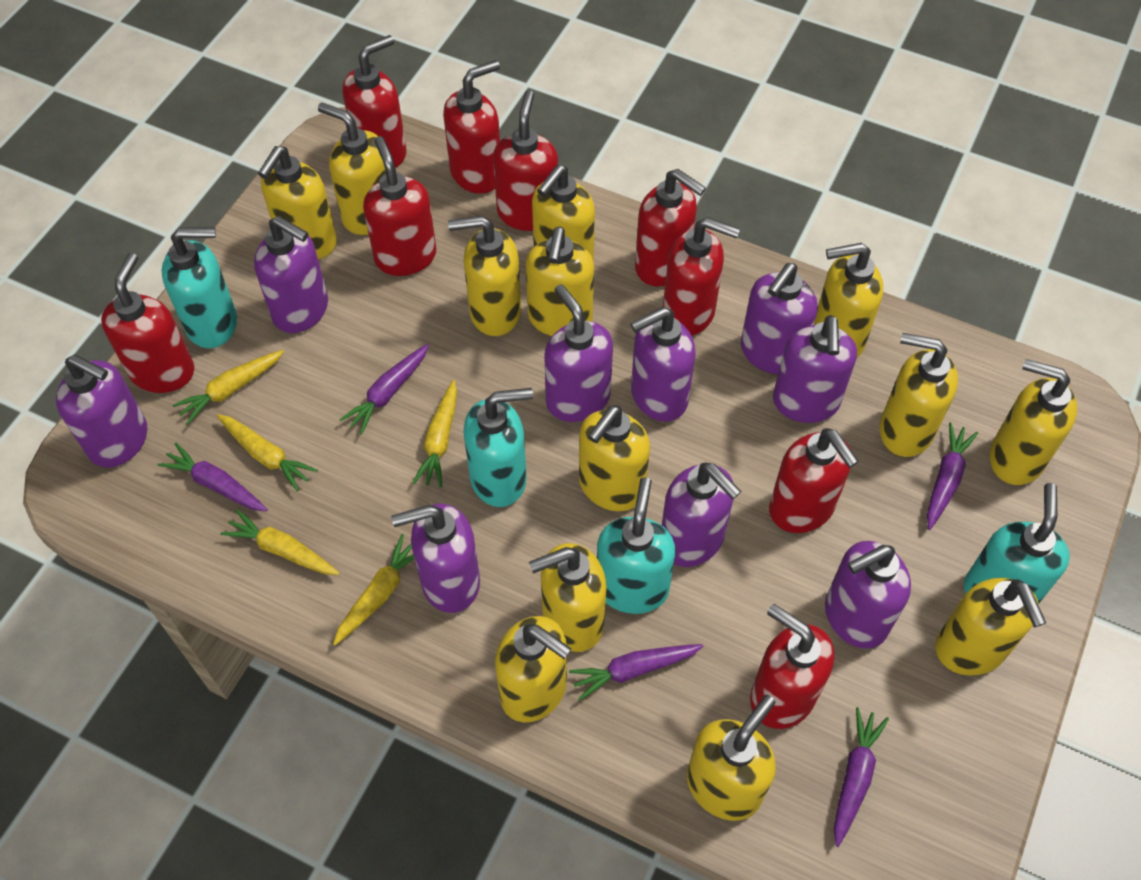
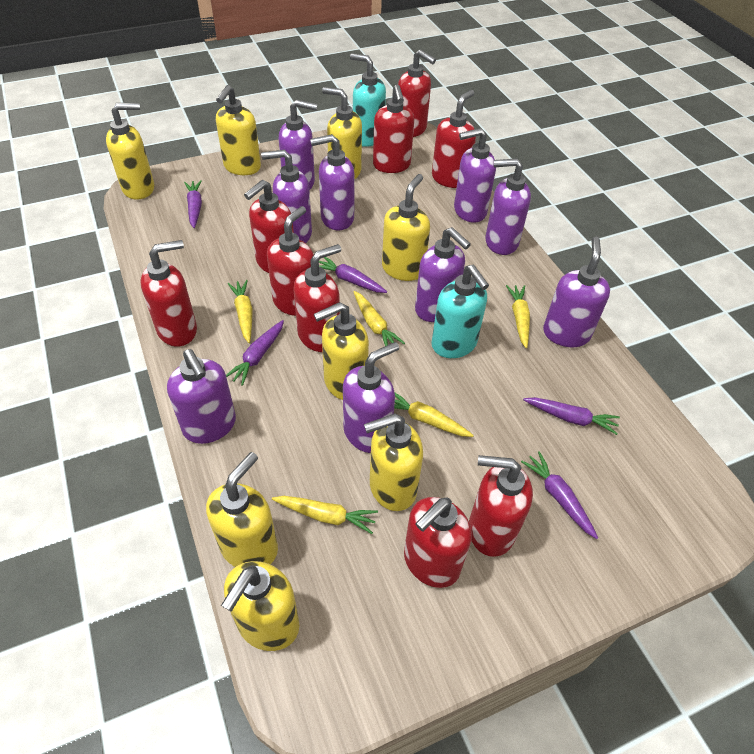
turquoise soap dispenser: 4 -> 2
yellow soap dispenser: 13 -> 8

